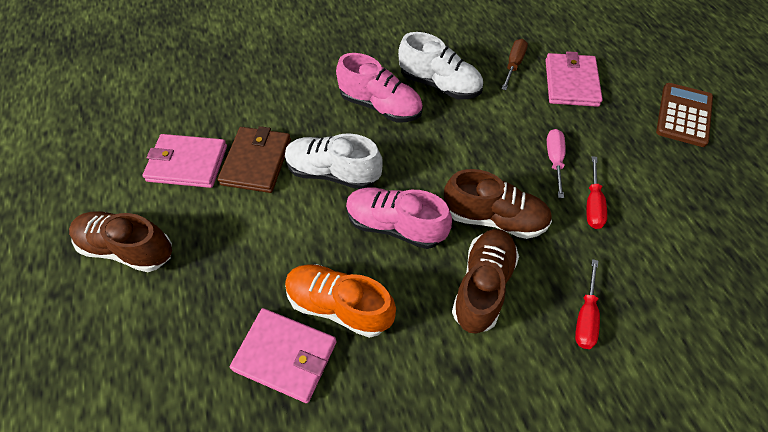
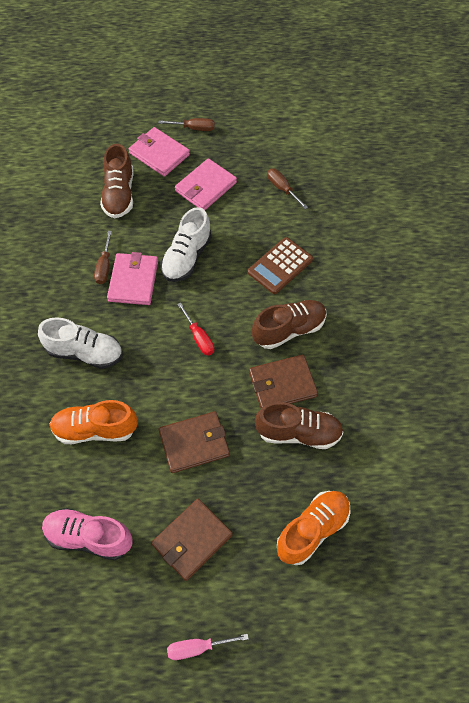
brown screwdriver: 1 -> 3
brown wallet: 1 -> 3
orange shoe: 1 -> 2
pink shoe: 2 -> 1
red screwdriver: 2 -> 1

